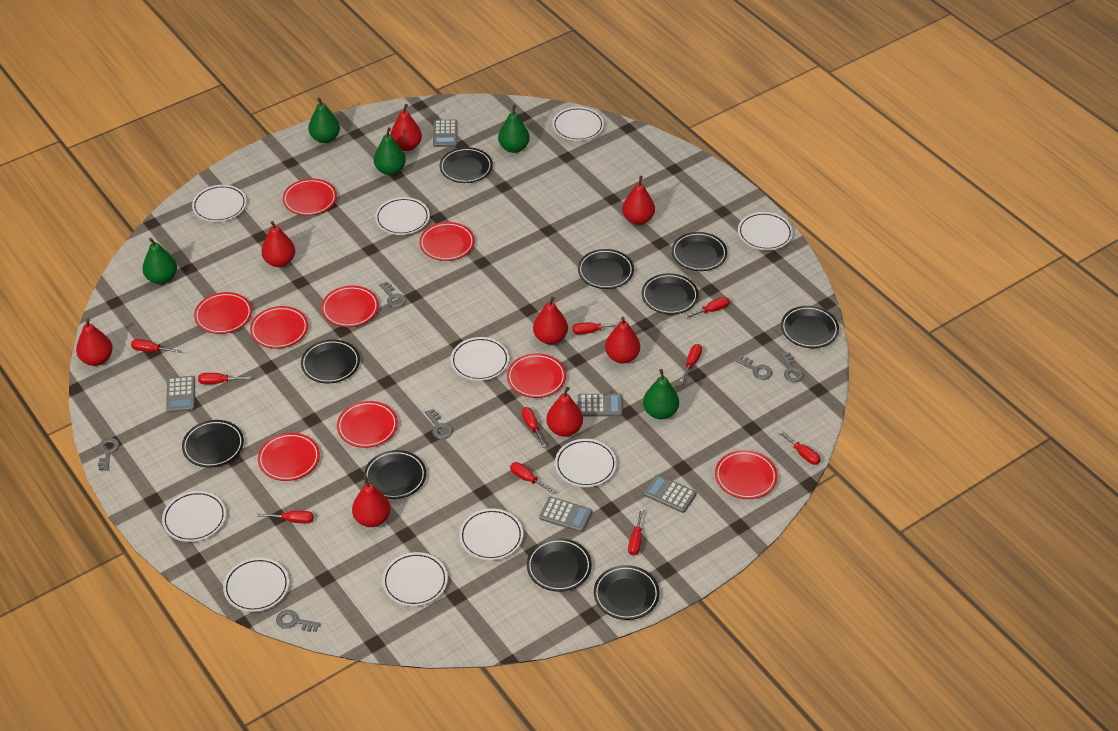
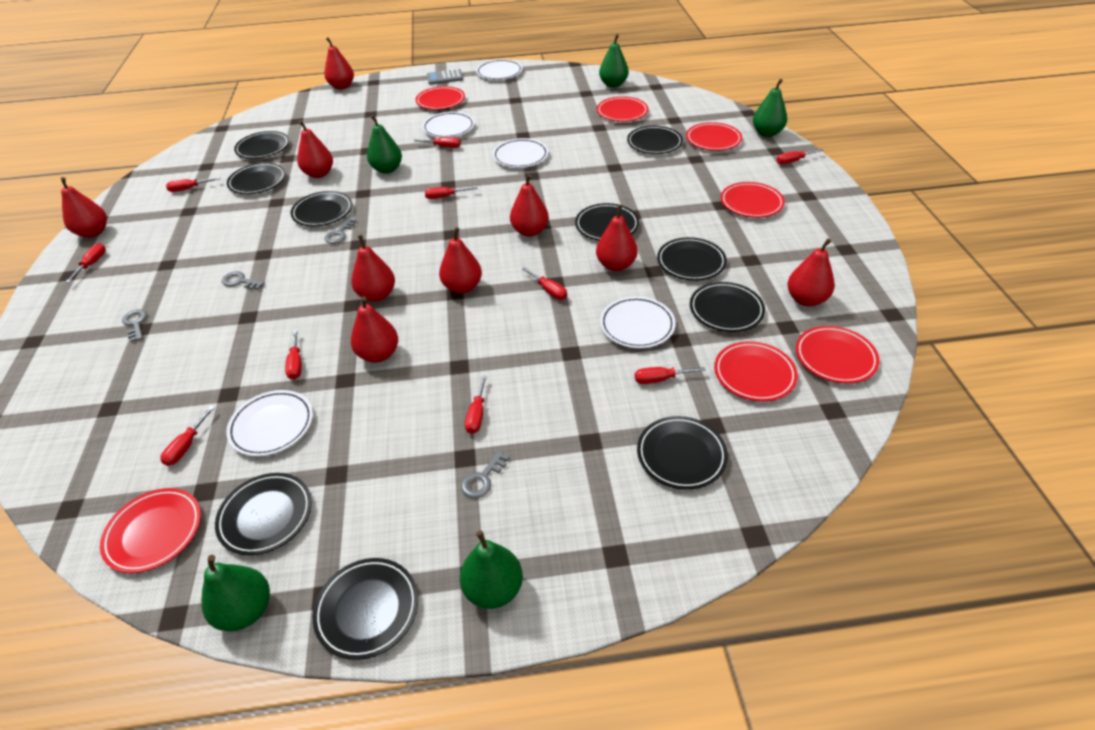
grey calculator: 5 -> 1
grey key: 6 -> 4
red pear: 8 -> 9
red plate: 9 -> 7
white plate: 10 -> 5

